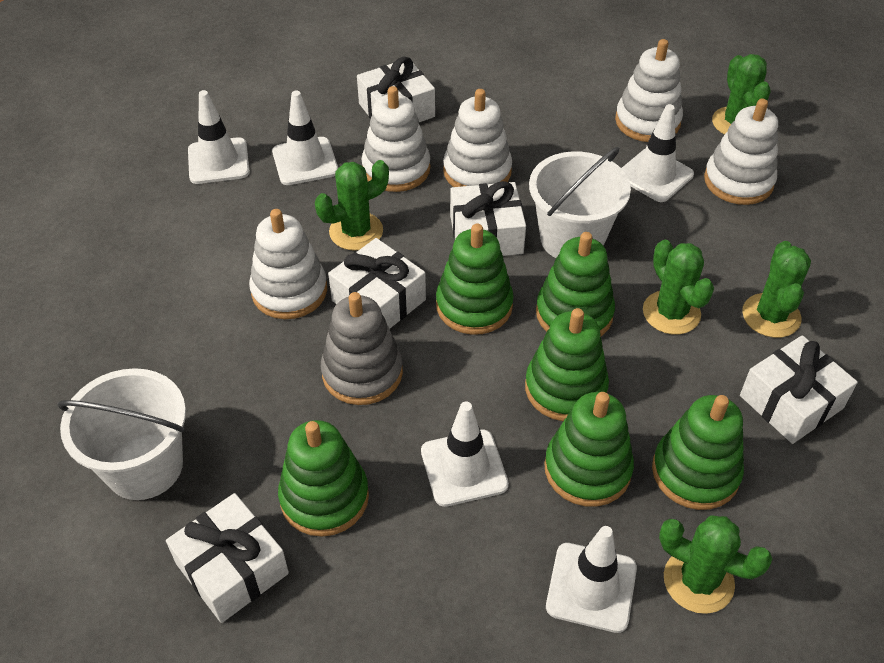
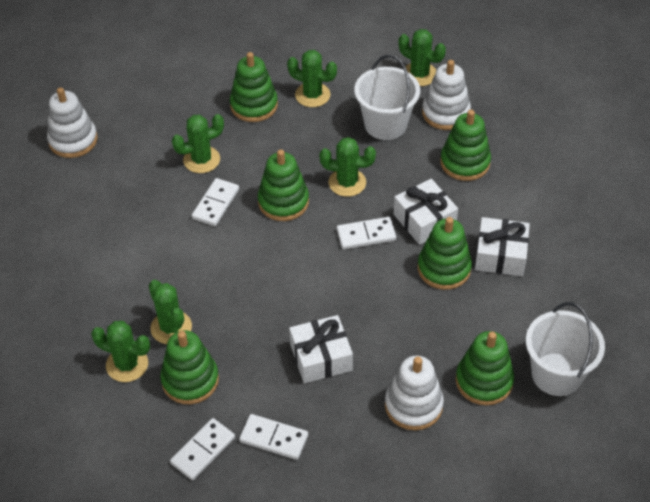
green cactus: 5 -> 6
grey stacking toy: 1 -> 0
white domino: 0 -> 4
white gift: 5 -> 3
white stacking toy: 5 -> 3
white traffic cone: 5 -> 0

